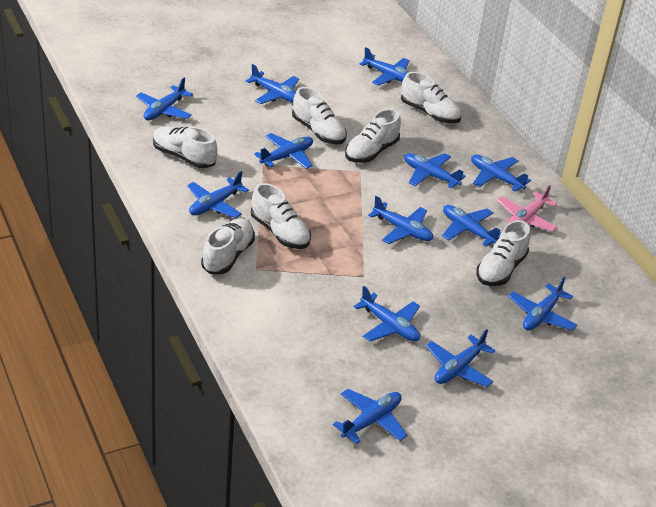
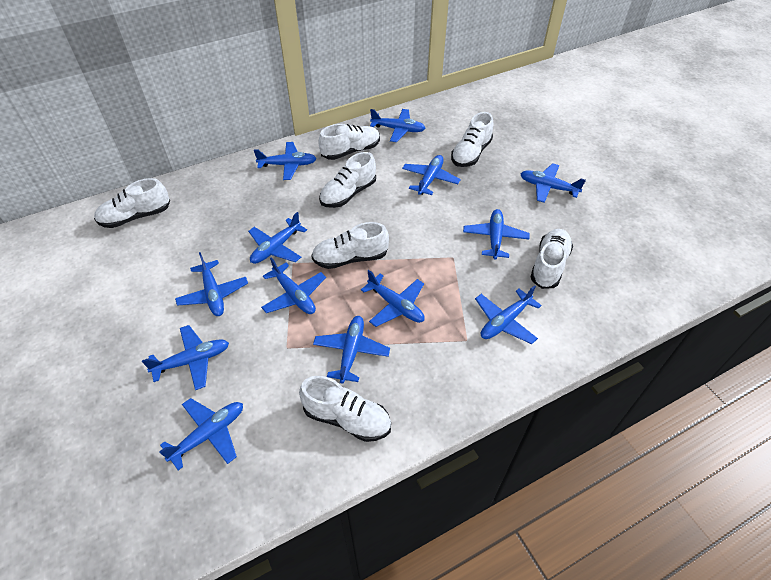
pink plane: 1 -> 0

